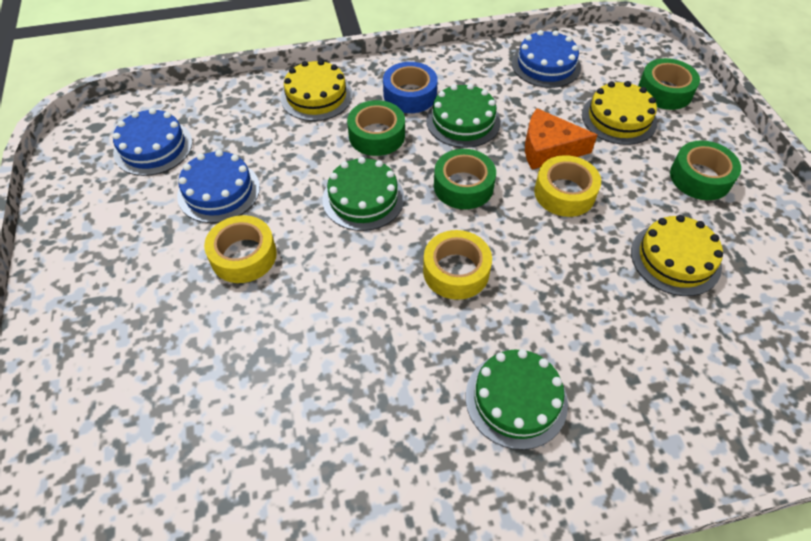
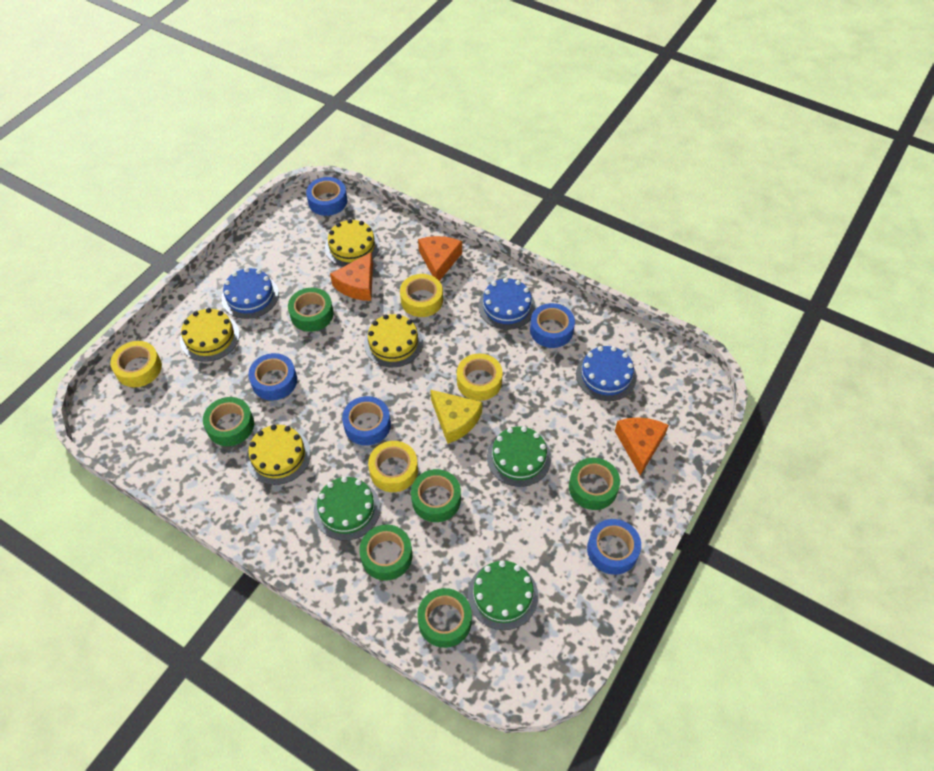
blue tape: 1 -> 5
green tape: 4 -> 6
orange cheese: 1 -> 3
yellow cake: 3 -> 4
yellow cheese: 0 -> 1
yellow tape: 3 -> 4

